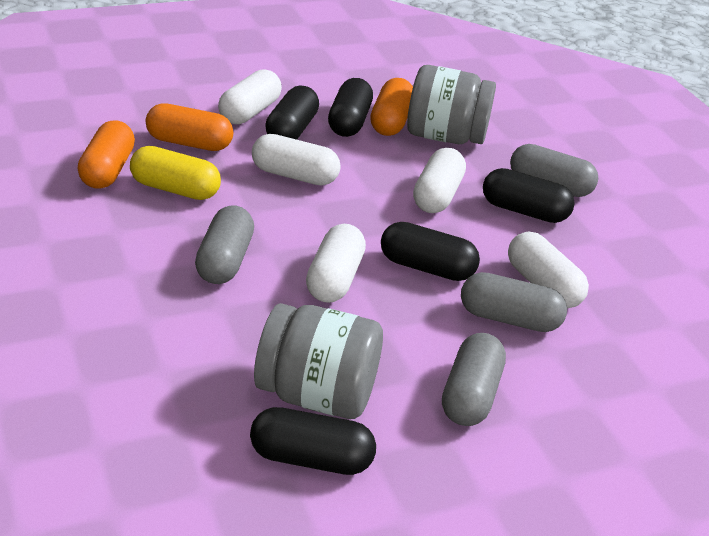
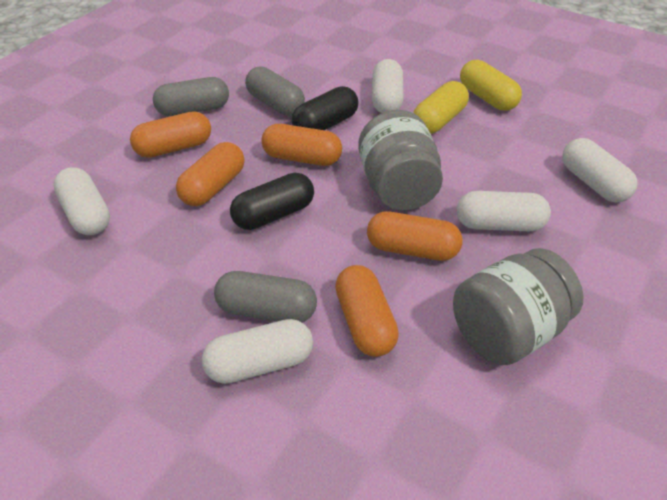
black capsule: 5 -> 2
grey capsule: 4 -> 3
orange capsule: 3 -> 5
yellow capsule: 1 -> 2

